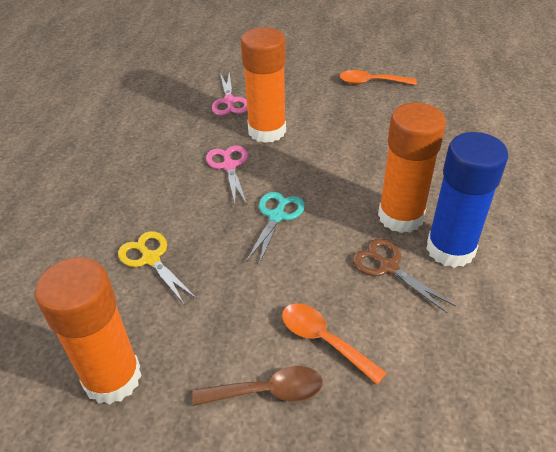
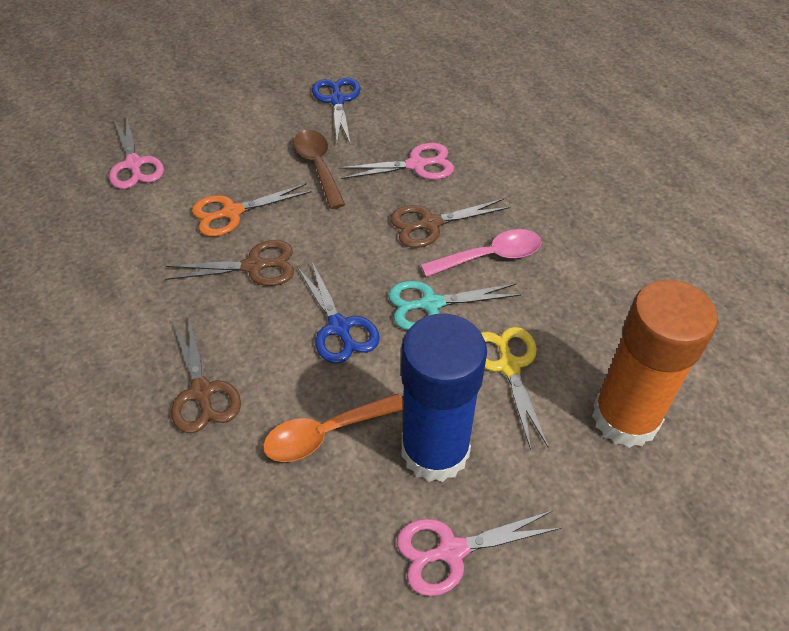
blue scissors: 0 -> 2
brown scissors: 1 -> 3
orange glue stick: 3 -> 1
orange scissors: 0 -> 1
orange spoon: 2 -> 1
pink scissors: 2 -> 3
pink spoon: 0 -> 1

